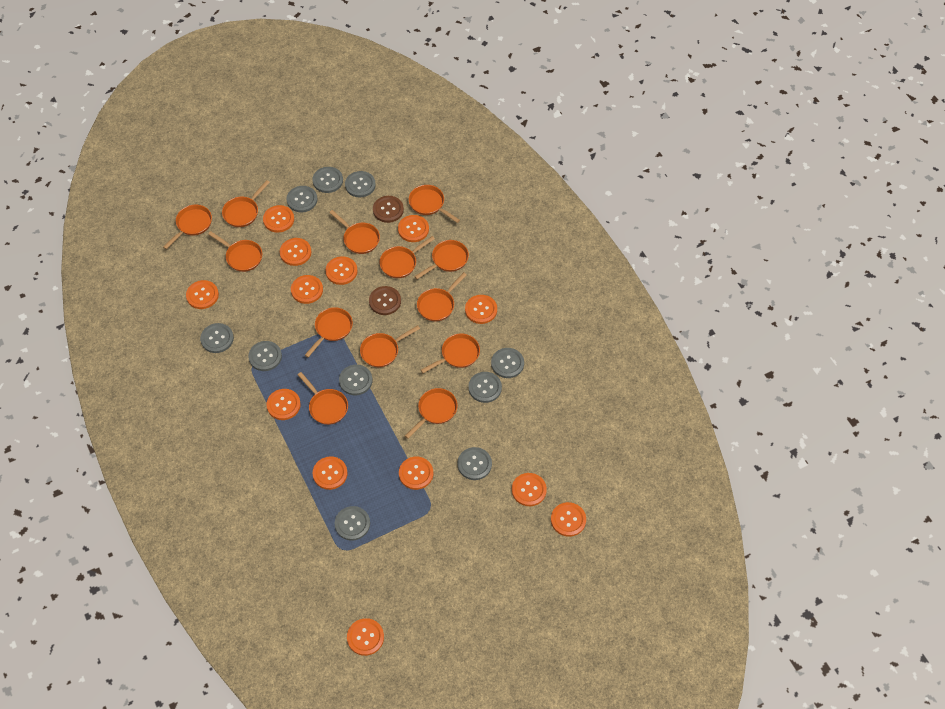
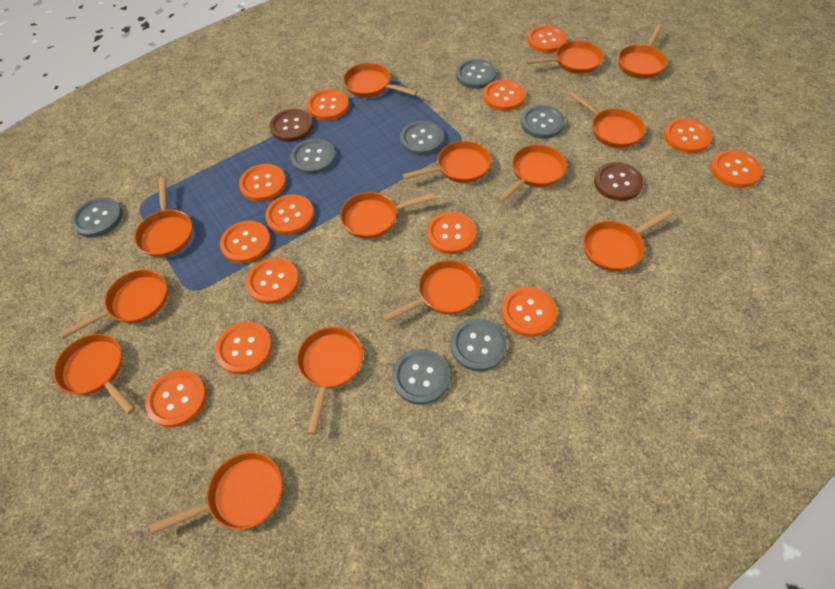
grey button: 10 -> 7
orange pan: 13 -> 14

